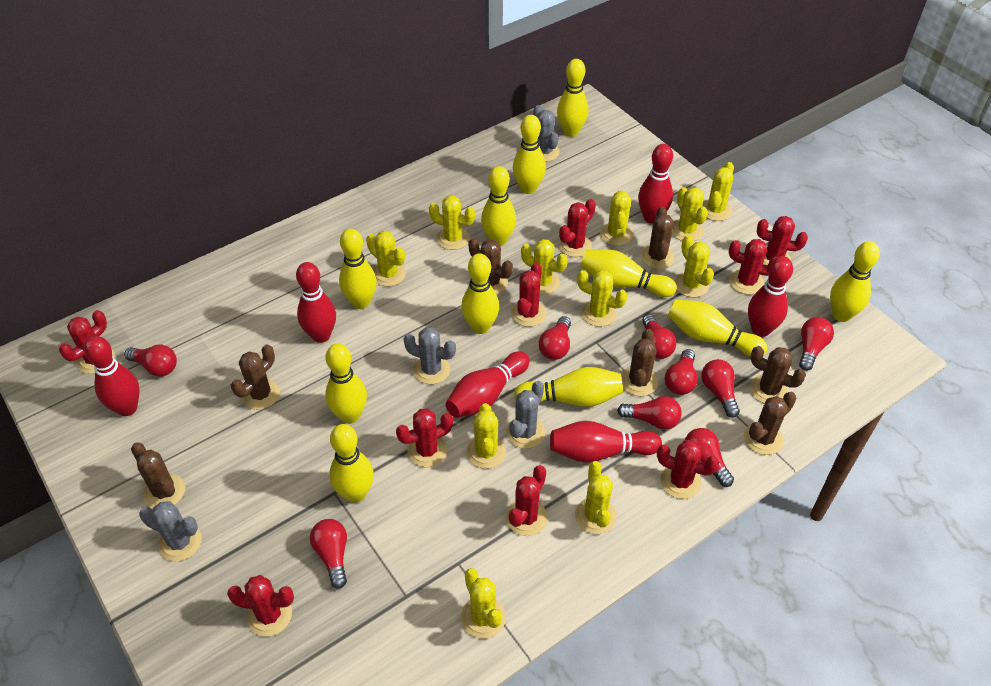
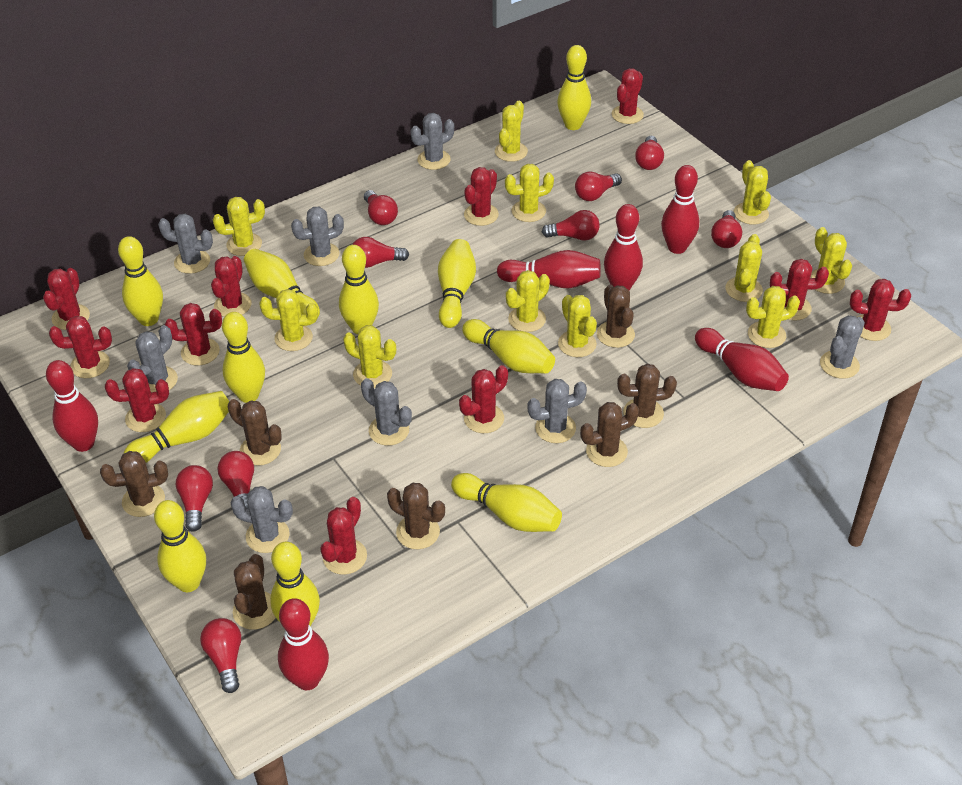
grey cactus: 4 -> 8
red cactus: 9 -> 11

